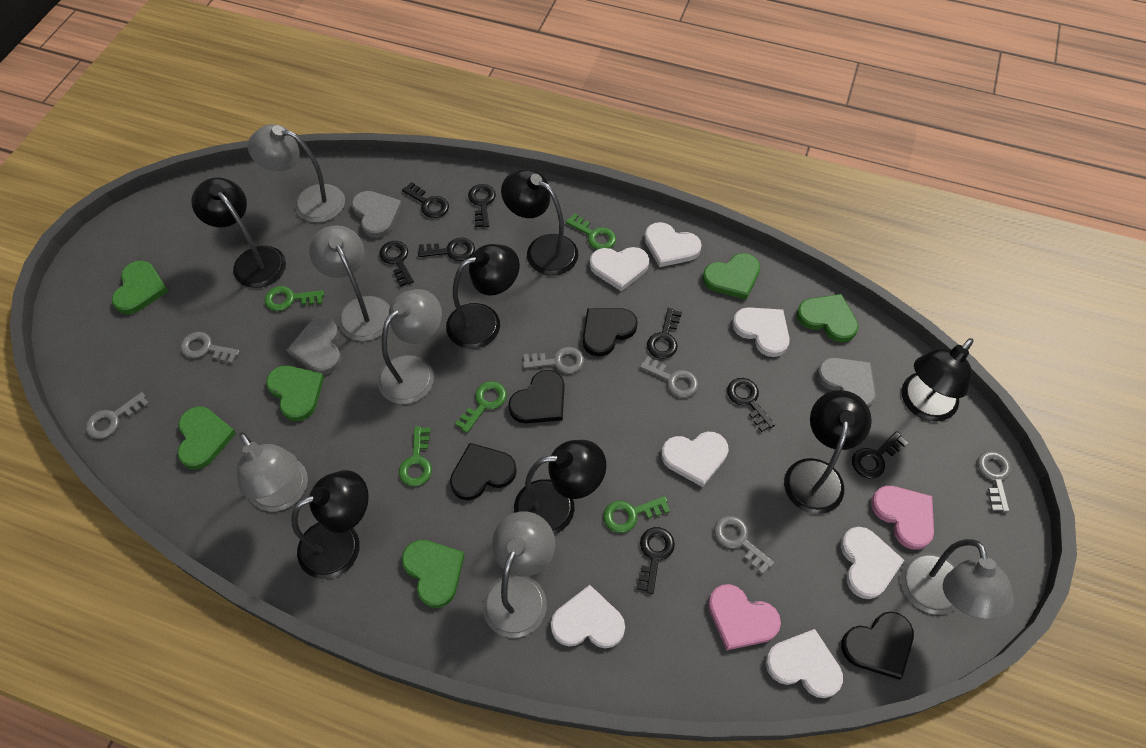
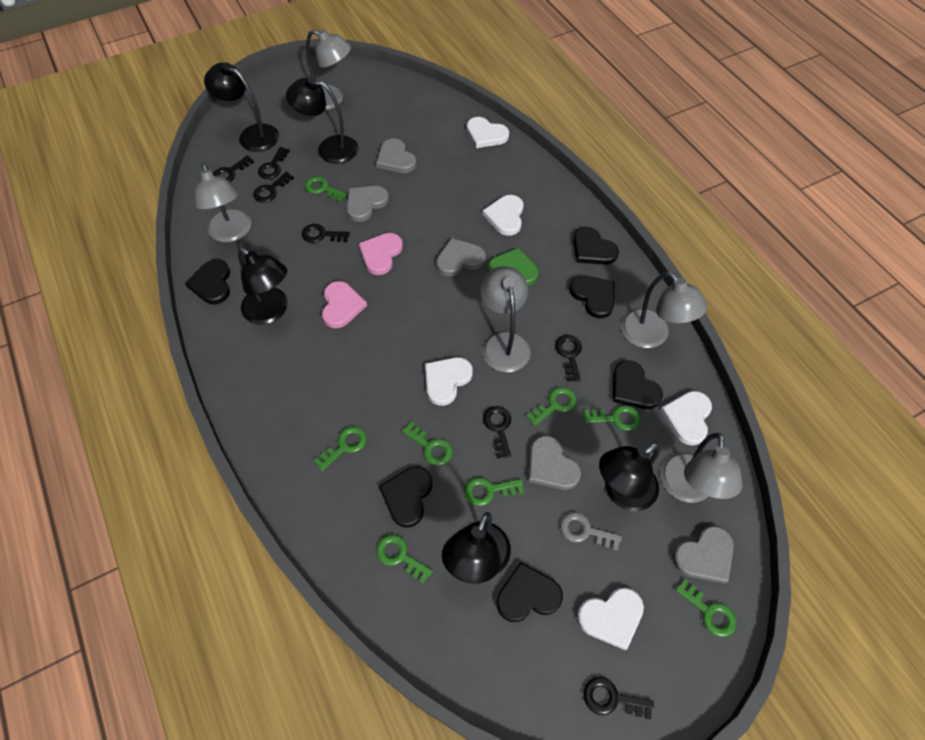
black heart: 4 -> 6
black key: 8 -> 7
black lamp: 7 -> 5
green heart: 6 -> 1
green key: 5 -> 8
grey heart: 3 -> 5
grey key: 6 -> 1
grey lamp: 6 -> 5
white heart: 7 -> 5

